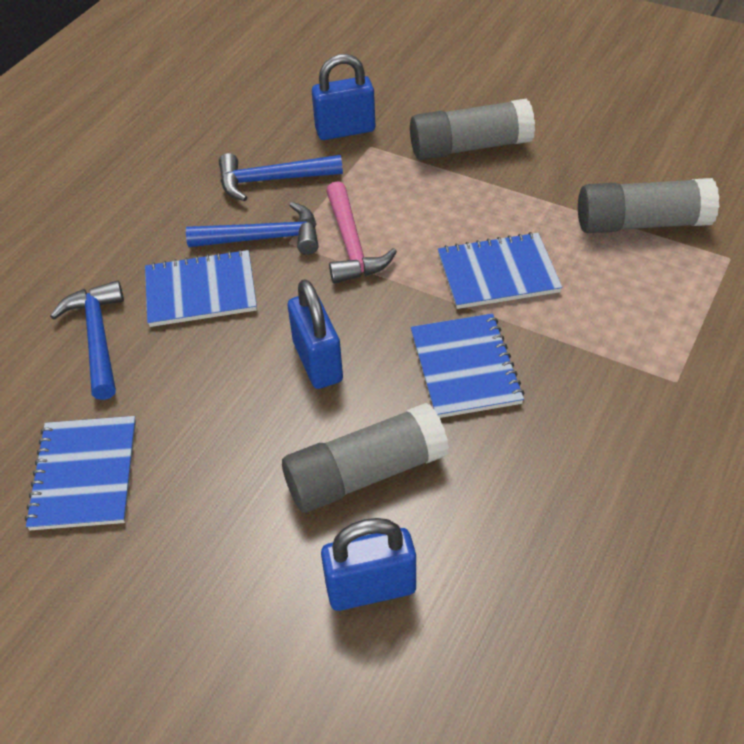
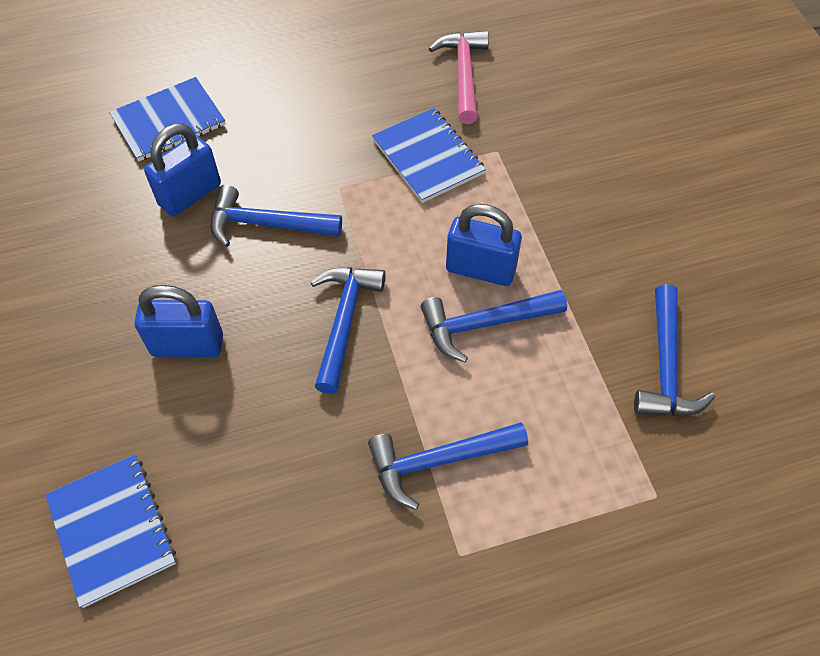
blue hammer: 3 -> 5
blue notebook: 4 -> 3
grey glue stick: 3 -> 0

